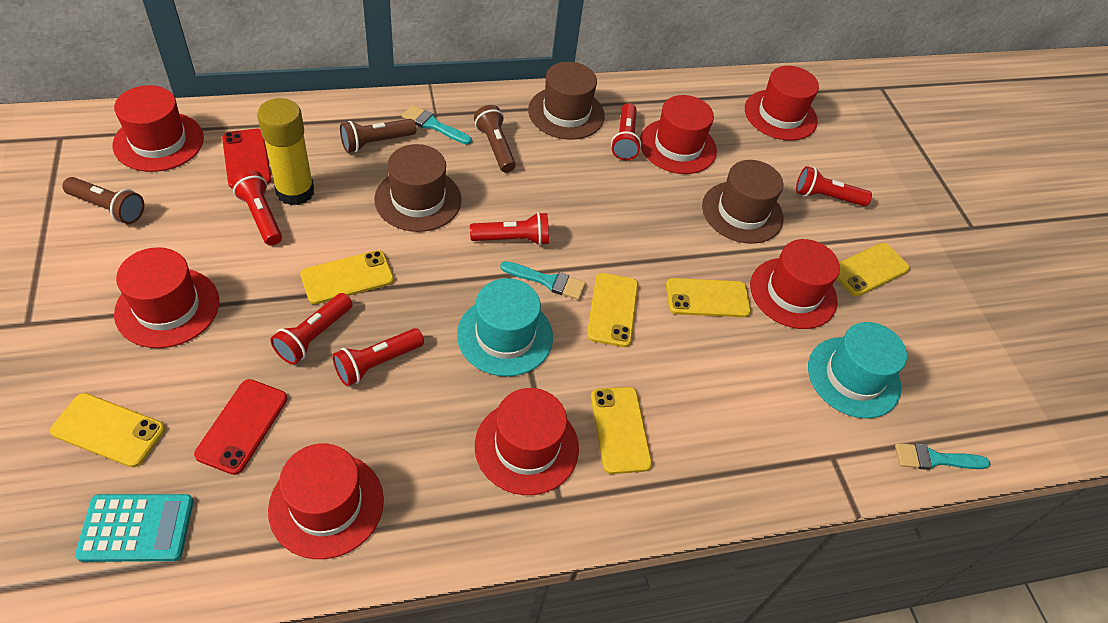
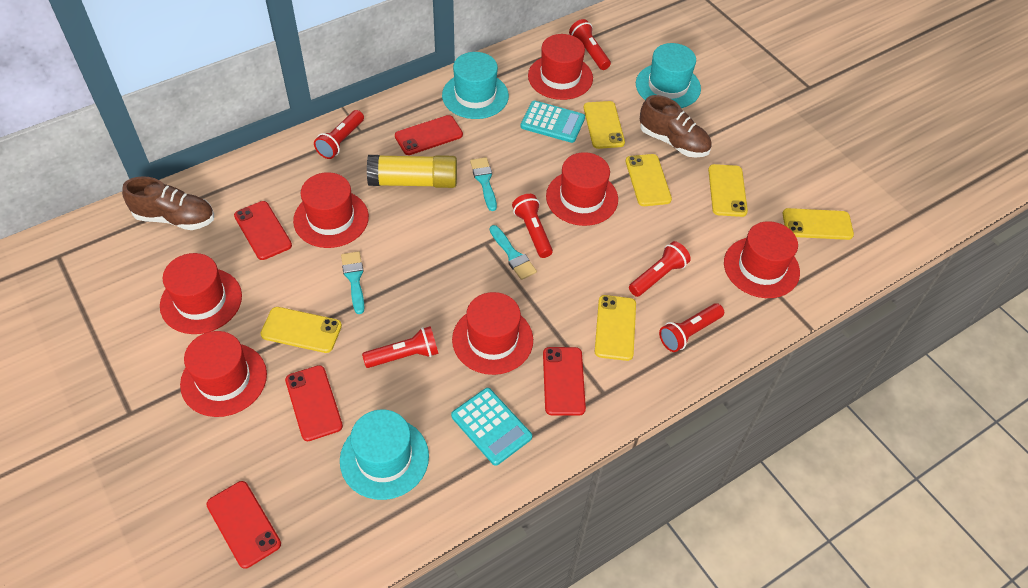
brown flashlight: 3 -> 0
brown hat: 3 -> 0
brown shoe: 0 -> 2
red phone: 2 -> 5
turquoise calculator: 1 -> 2
turquoise hat: 2 -> 3

